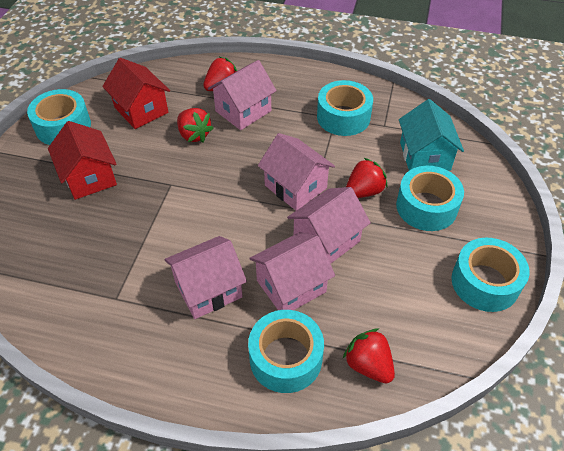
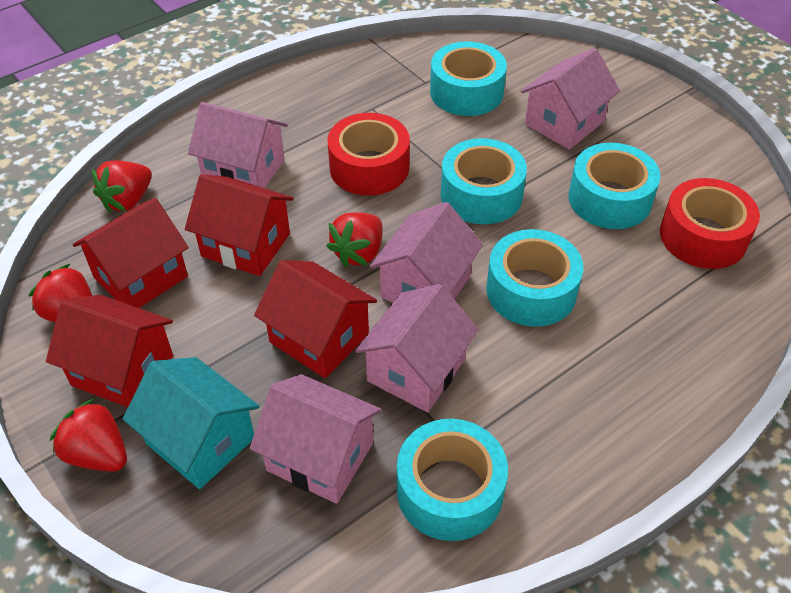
red house: 2 -> 4
red tape: 0 -> 2

